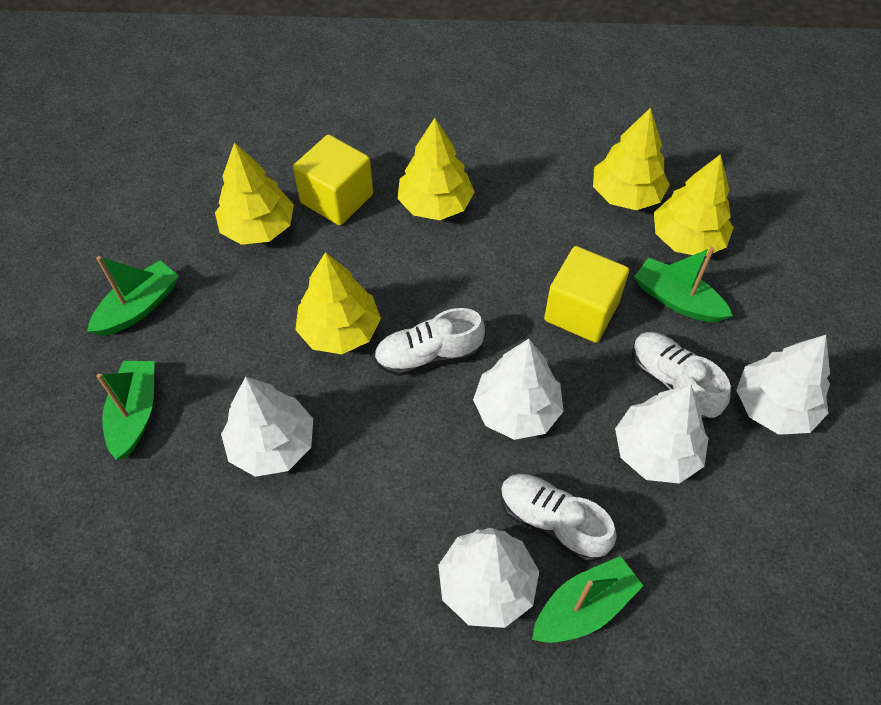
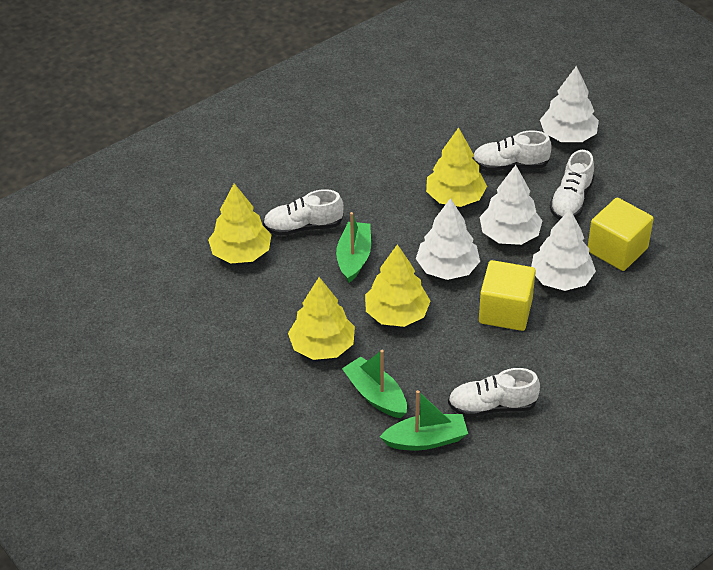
green boat: 4 -> 3
white shoe: 3 -> 4
white tree: 5 -> 4
yellow tree: 5 -> 4

